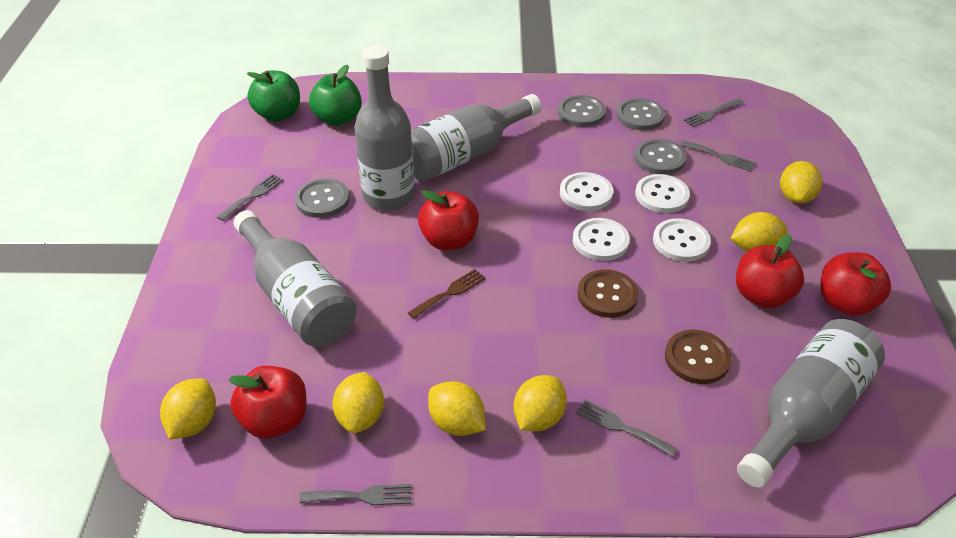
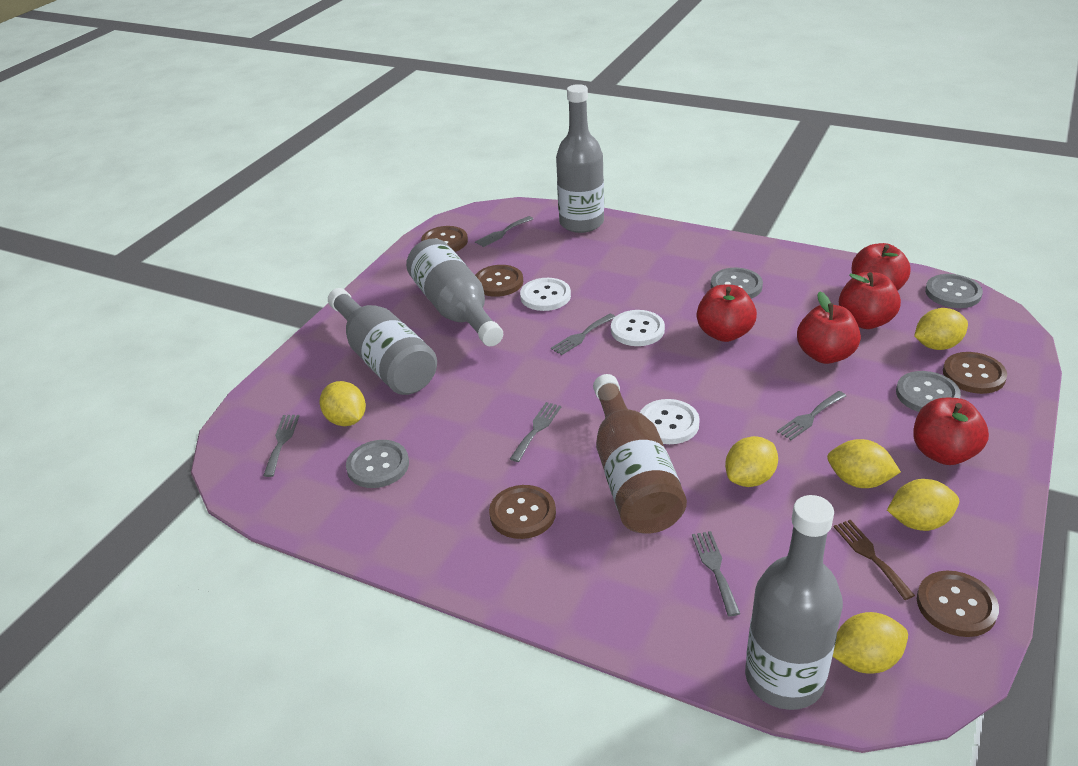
brown bottle: 0 -> 1
brown button: 2 -> 5
green apple: 2 -> 0
grey fork: 5 -> 6
red apple: 4 -> 5
white button: 4 -> 3

